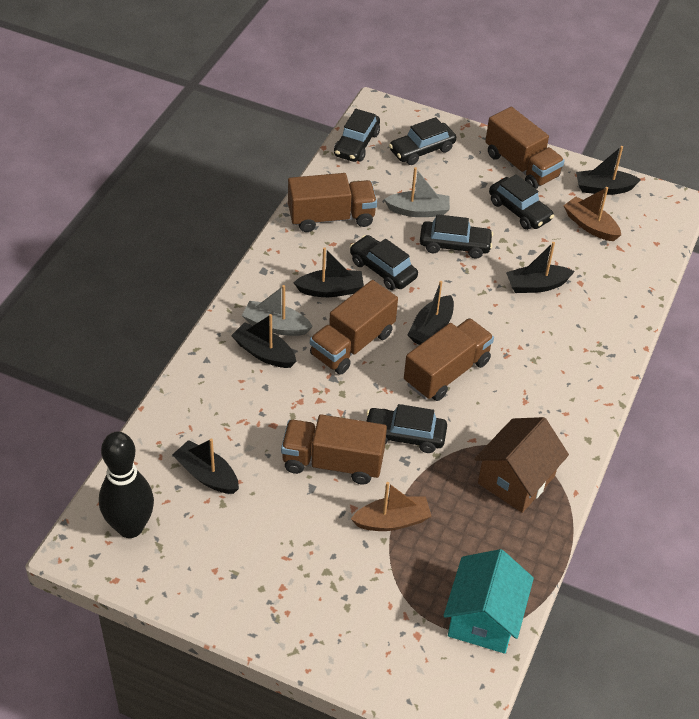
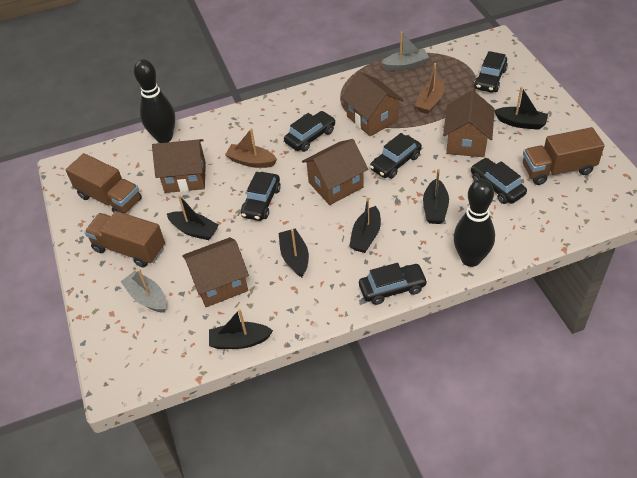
black bowling pin: 1 -> 2
brown house: 1 -> 5
brown truck: 5 -> 3
turquoise house: 1 -> 0

